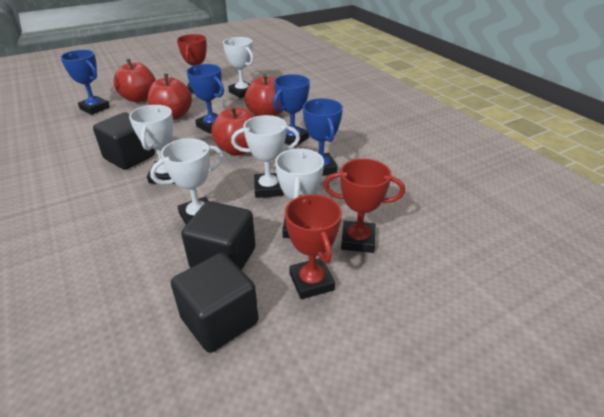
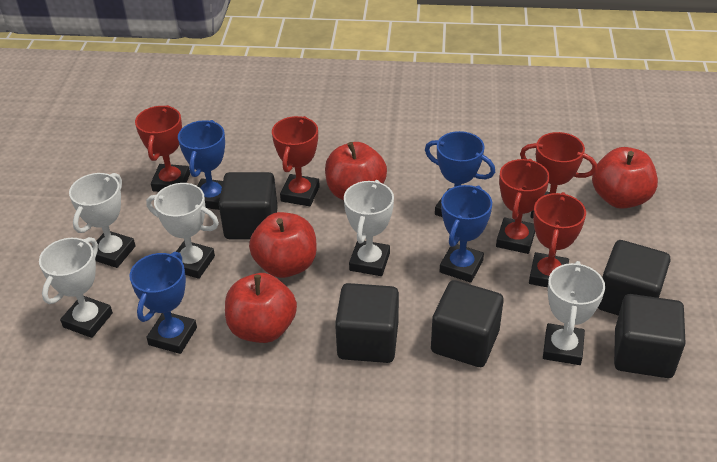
black cube: 3 -> 5
red trophy: 3 -> 5

